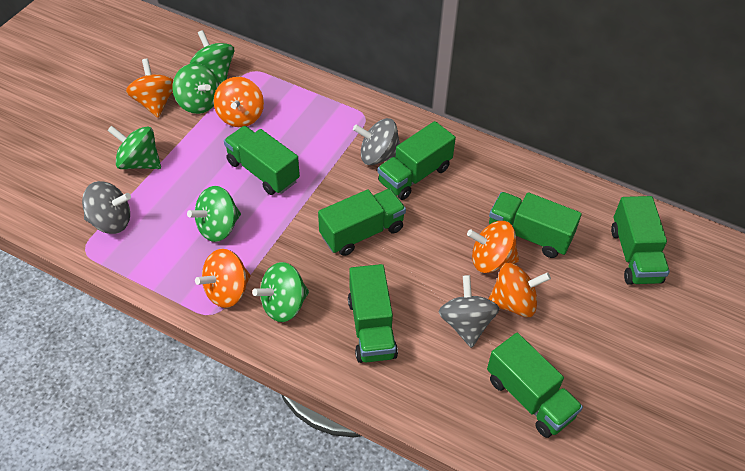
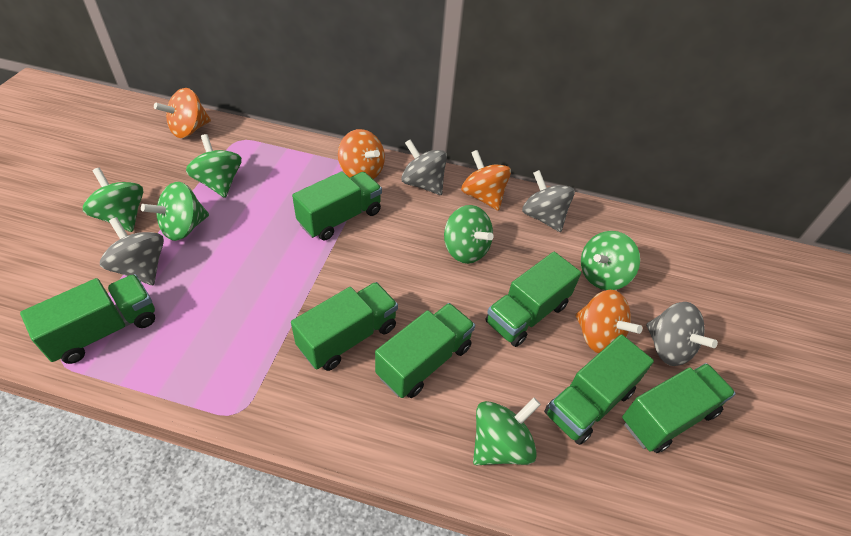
green spinning top: 5 -> 6
grey spinning top: 3 -> 4
orange spinning top: 5 -> 4

